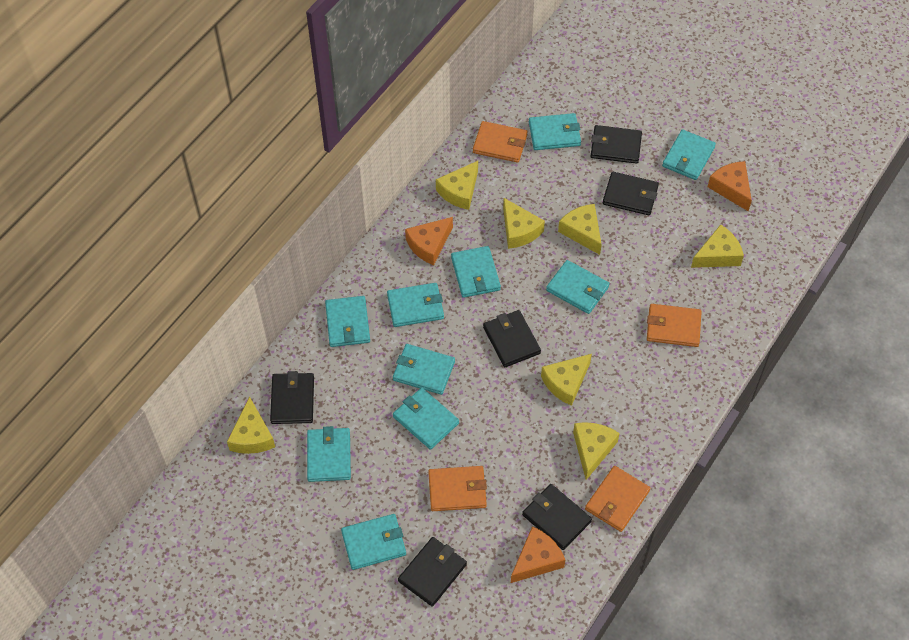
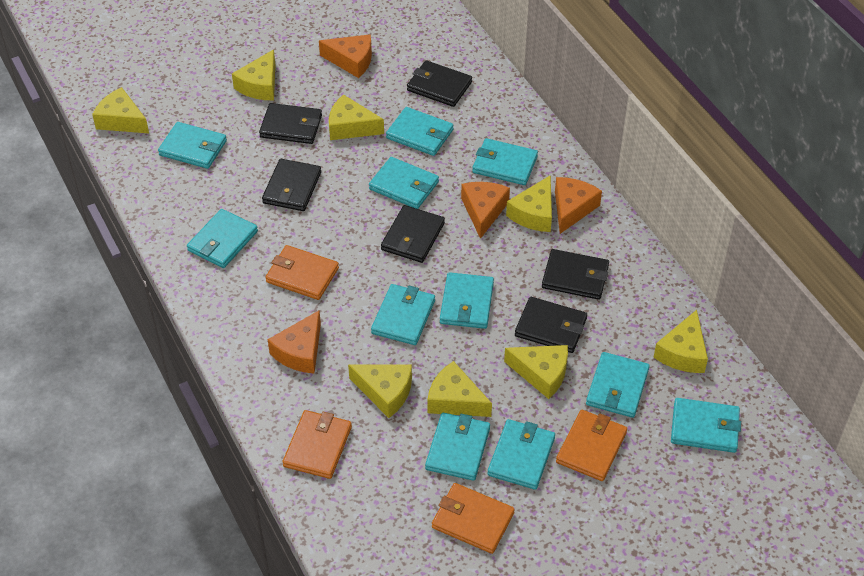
orange cheese: 3 -> 4
turquoise wallet: 10 -> 11
yellow cheese: 7 -> 8

